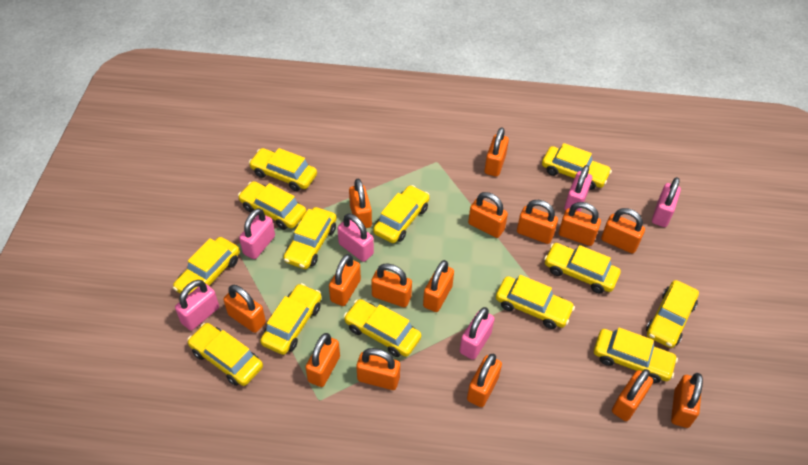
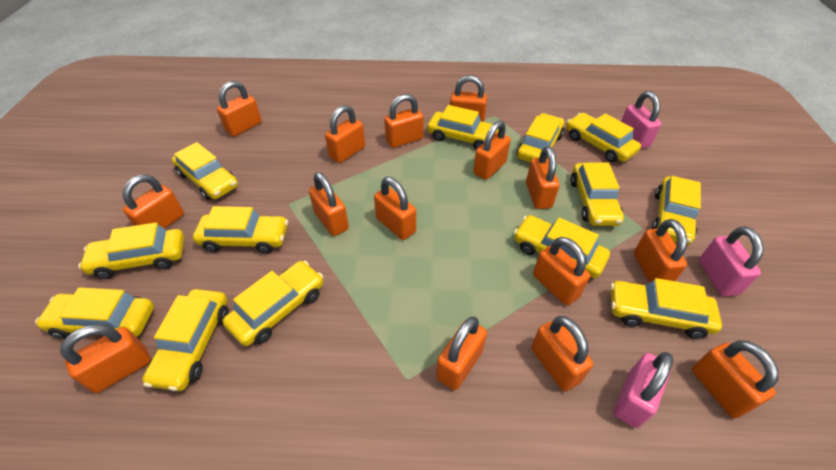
pink padlock: 6 -> 3

